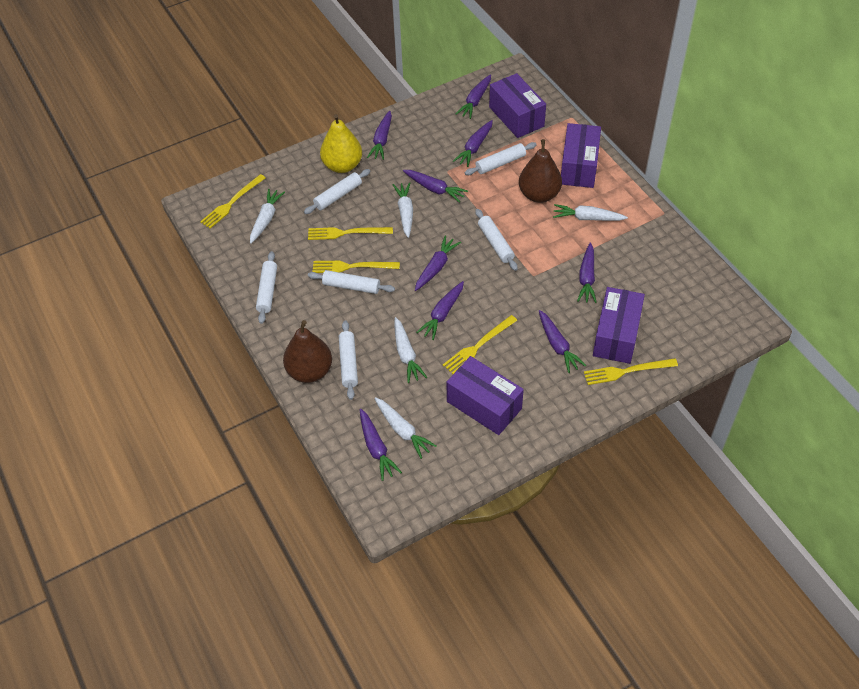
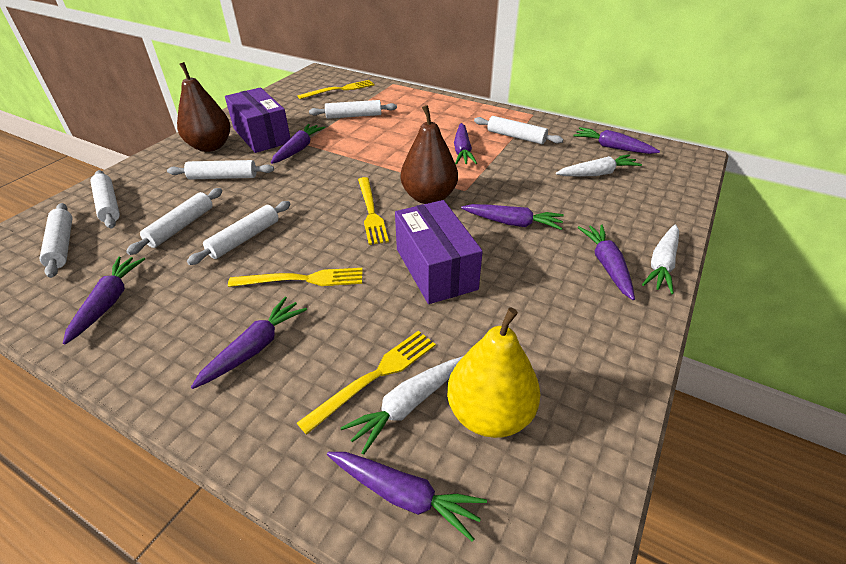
purple box: 4 -> 2
purple carrot: 9 -> 8
white carrot: 5 -> 3
white rolling pin: 6 -> 7
yellow fork: 5 -> 4

